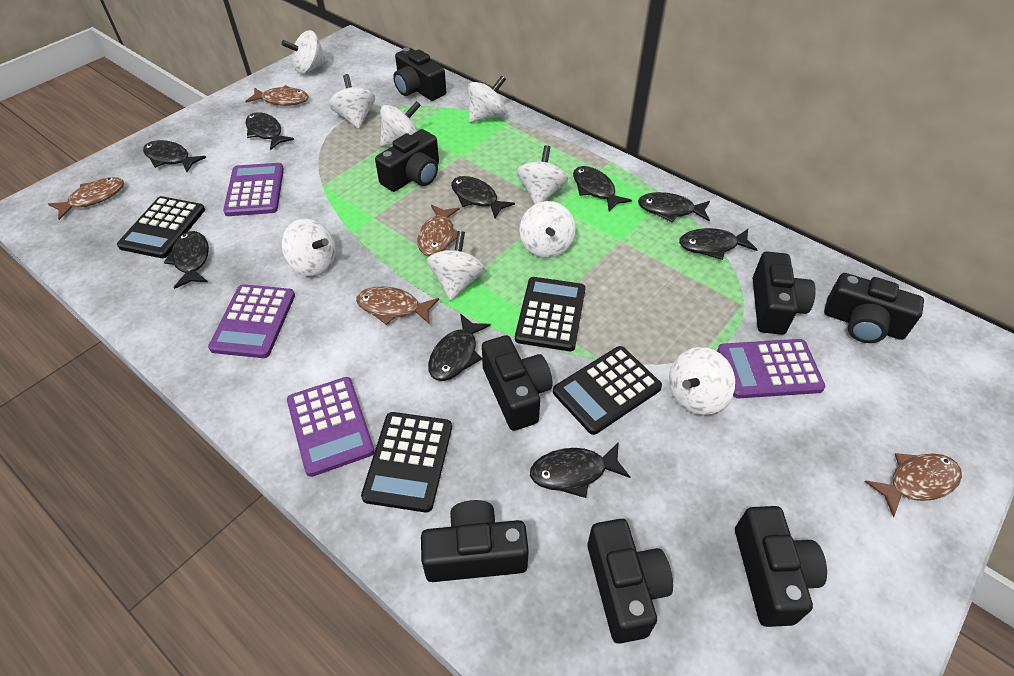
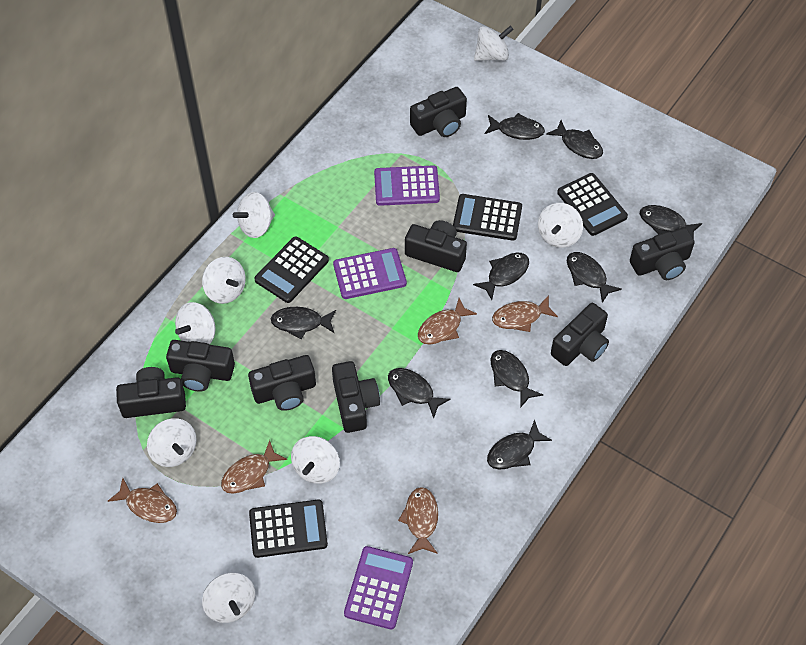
purple calculator: 4 -> 3
white spinning top: 9 -> 8

